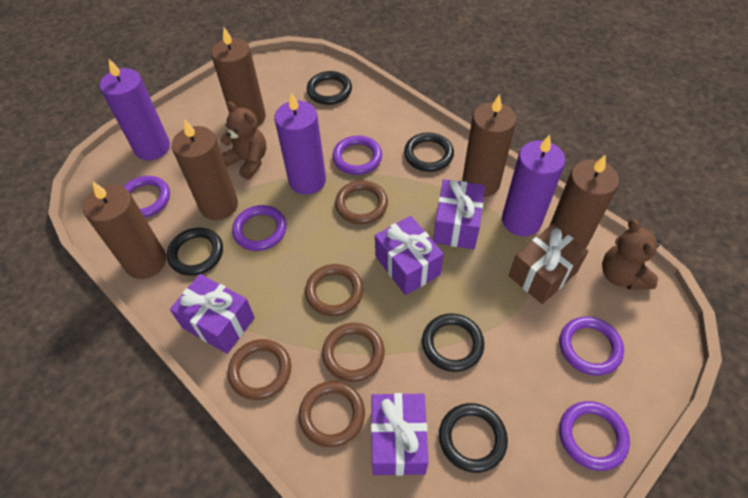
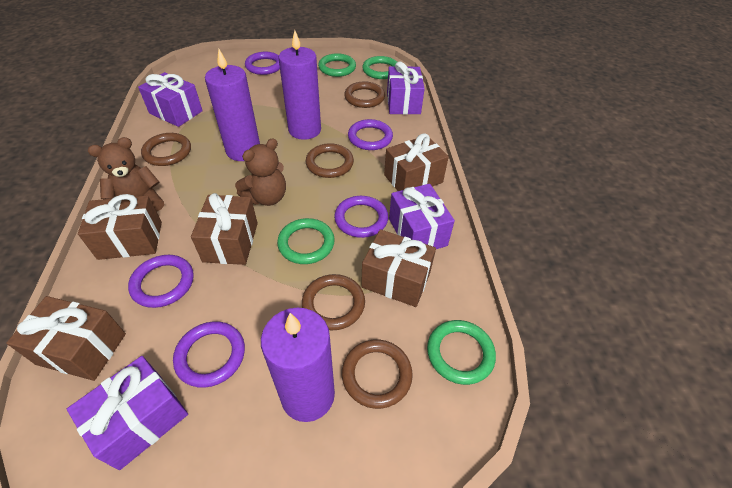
black ring: 5 -> 0
brown candle: 5 -> 0
brown gift: 1 -> 5
green ring: 0 -> 4

